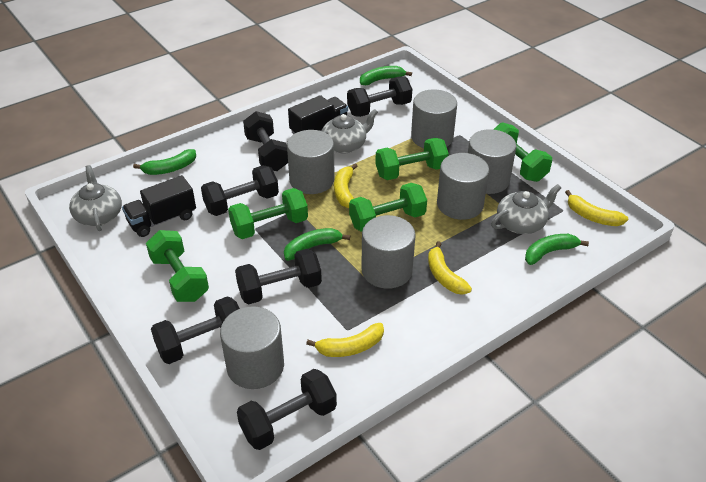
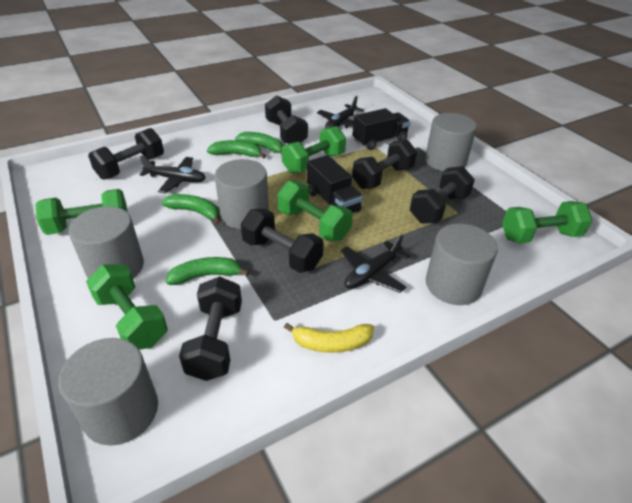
black plane: 0 -> 3
grey cylinder: 6 -> 5
grey teapot: 3 -> 0
yellow banana: 4 -> 1

